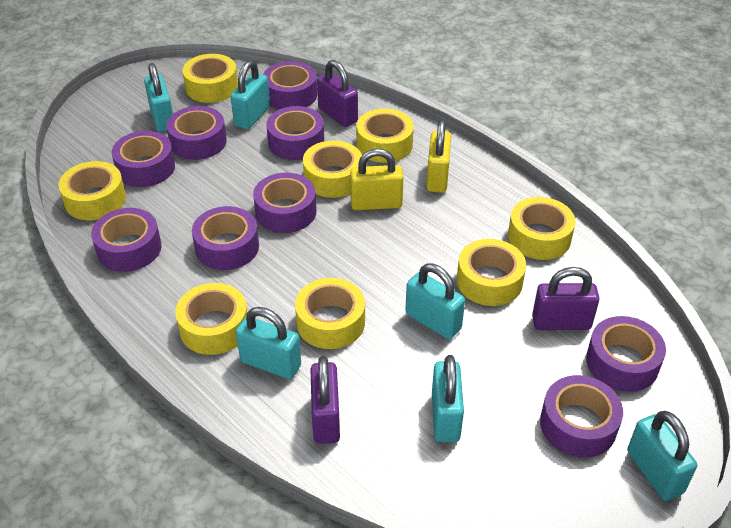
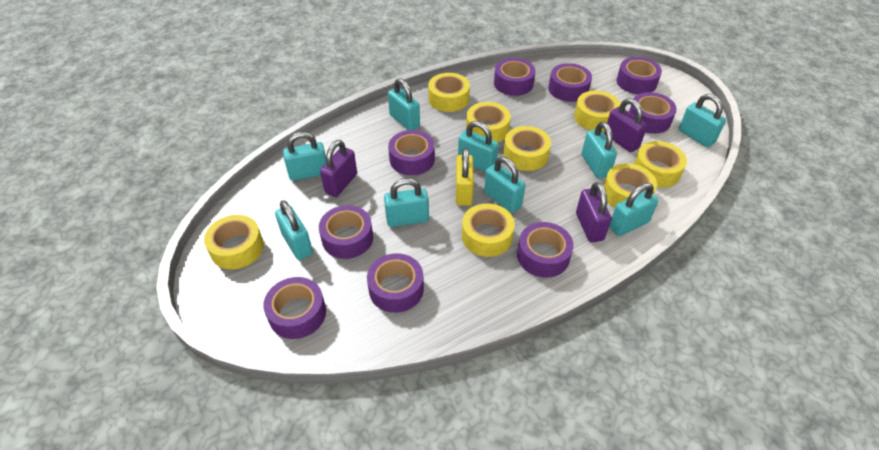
turquoise padlock: 6 -> 9
yellow padlock: 2 -> 1

